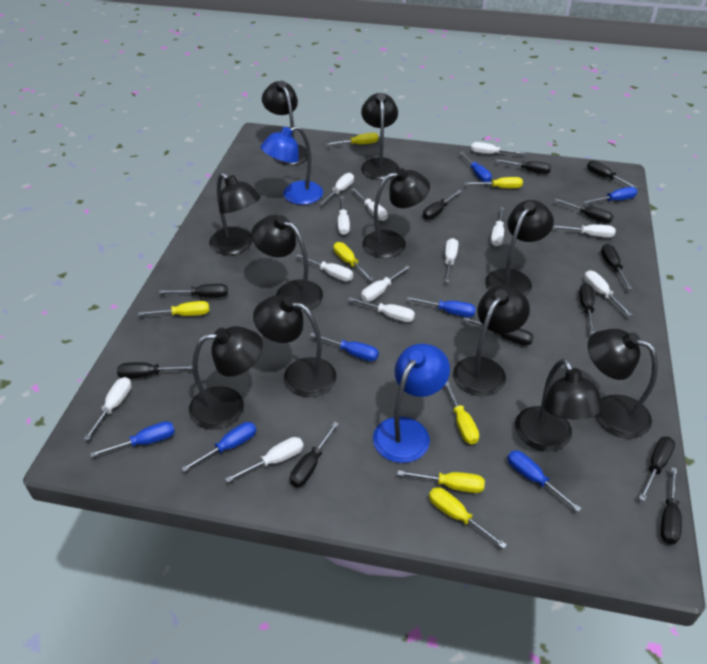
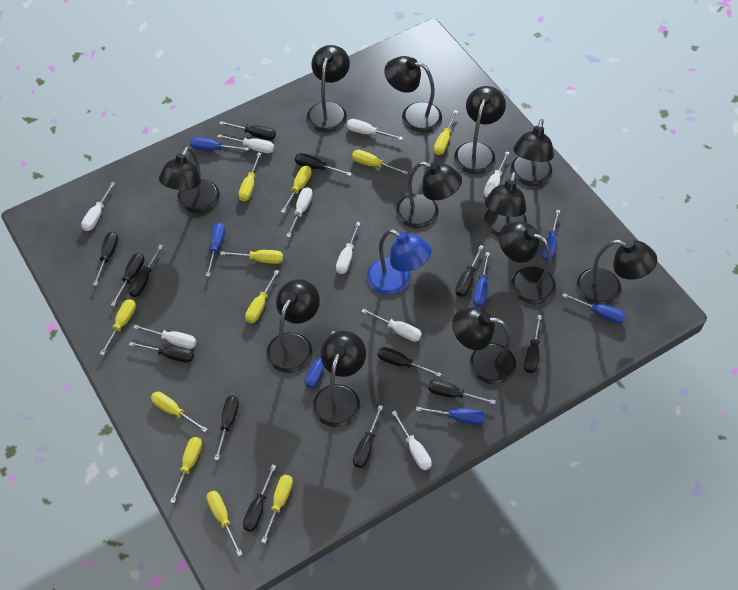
black lamp: 11 -> 12
black screwdriver: 12 -> 13
blue lamp: 2 -> 1
white screwdriver: 13 -> 9
yellow screwdriver: 7 -> 11

